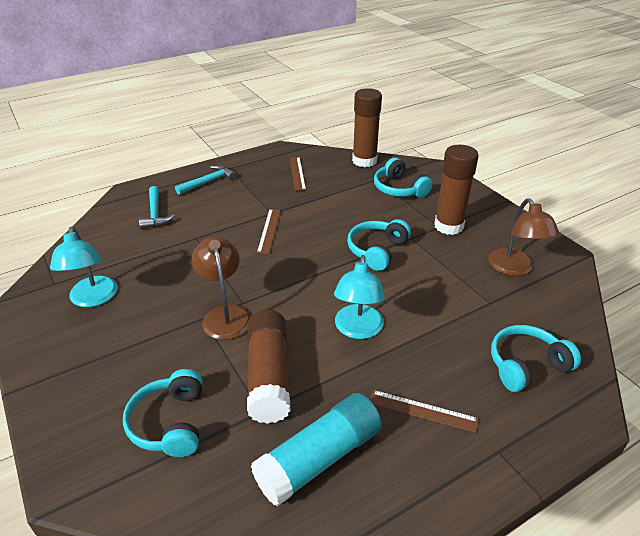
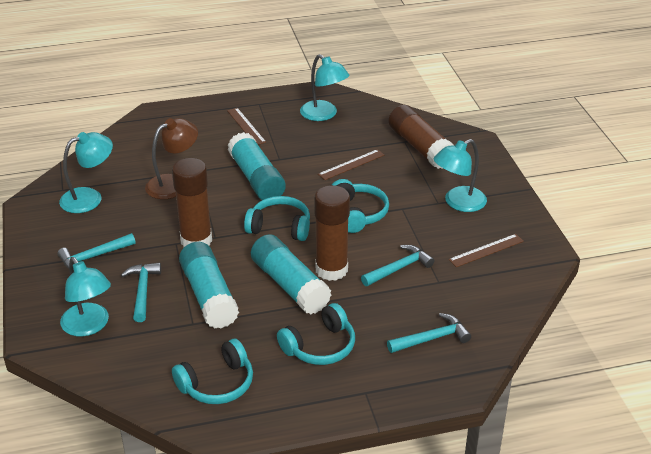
brown lamp: 2 -> 1
turquoise glue stick: 1 -> 3
turquoise hammer: 2 -> 4
turquoise lamp: 2 -> 4

